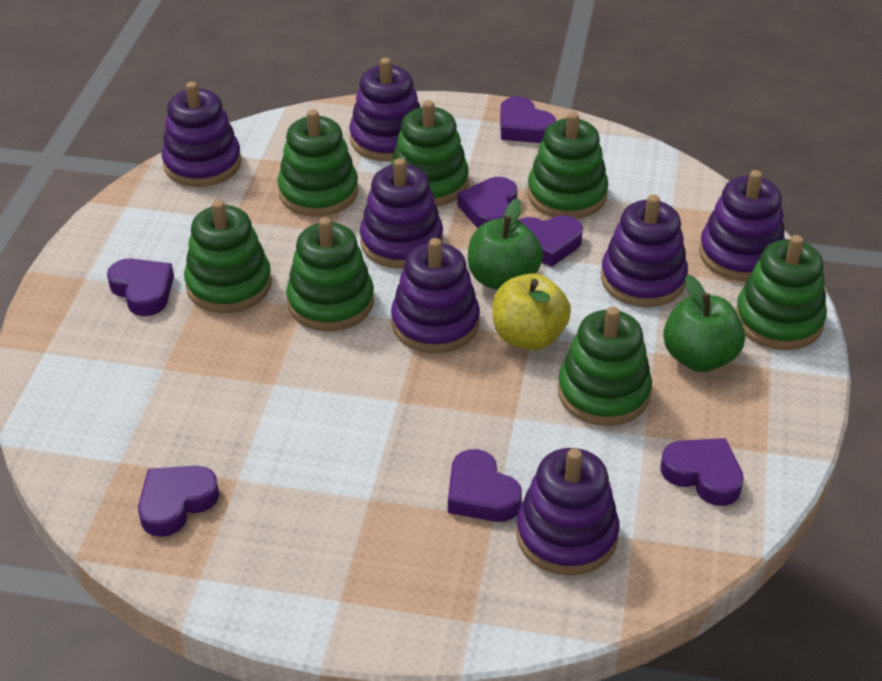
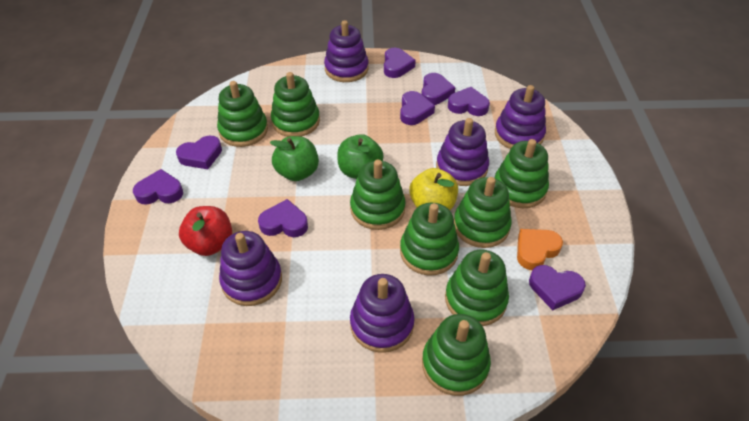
green stacking toy: 7 -> 8
orange heart: 0 -> 1
purple heart: 7 -> 8
purple stacking toy: 7 -> 5
red apple: 0 -> 1

